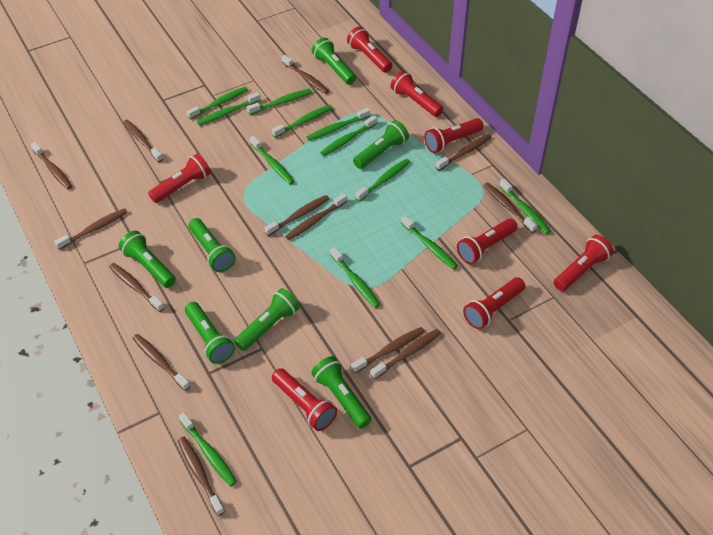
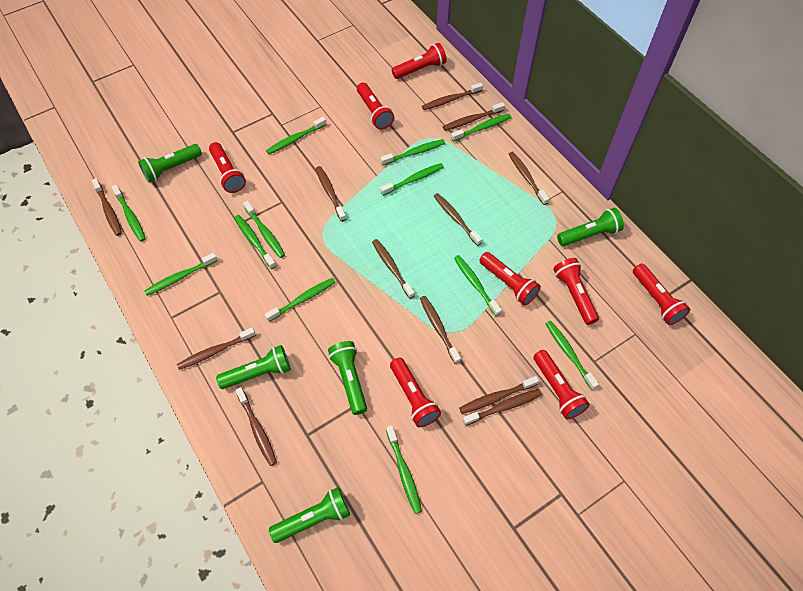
brown toothbrush: 13 -> 12
green flashlight: 7 -> 5

